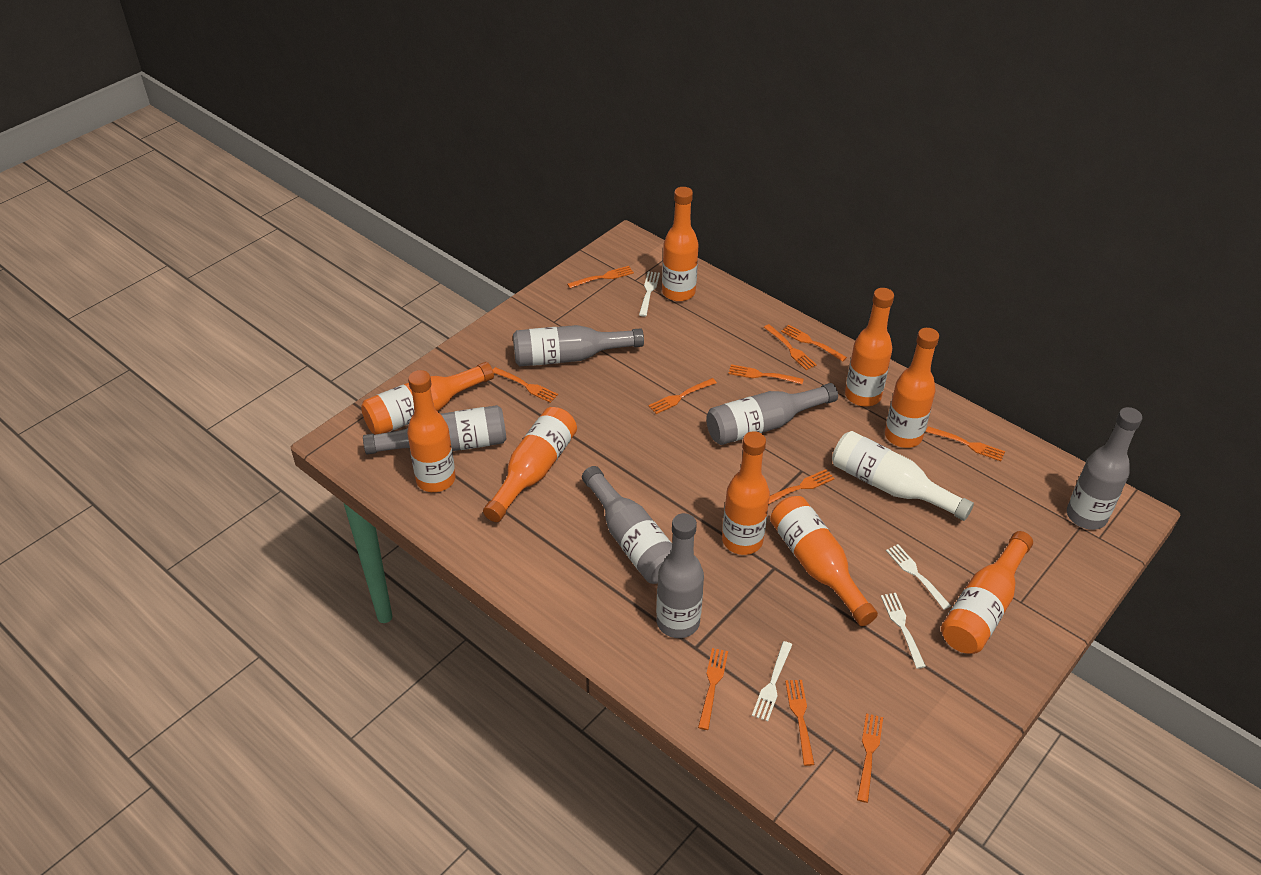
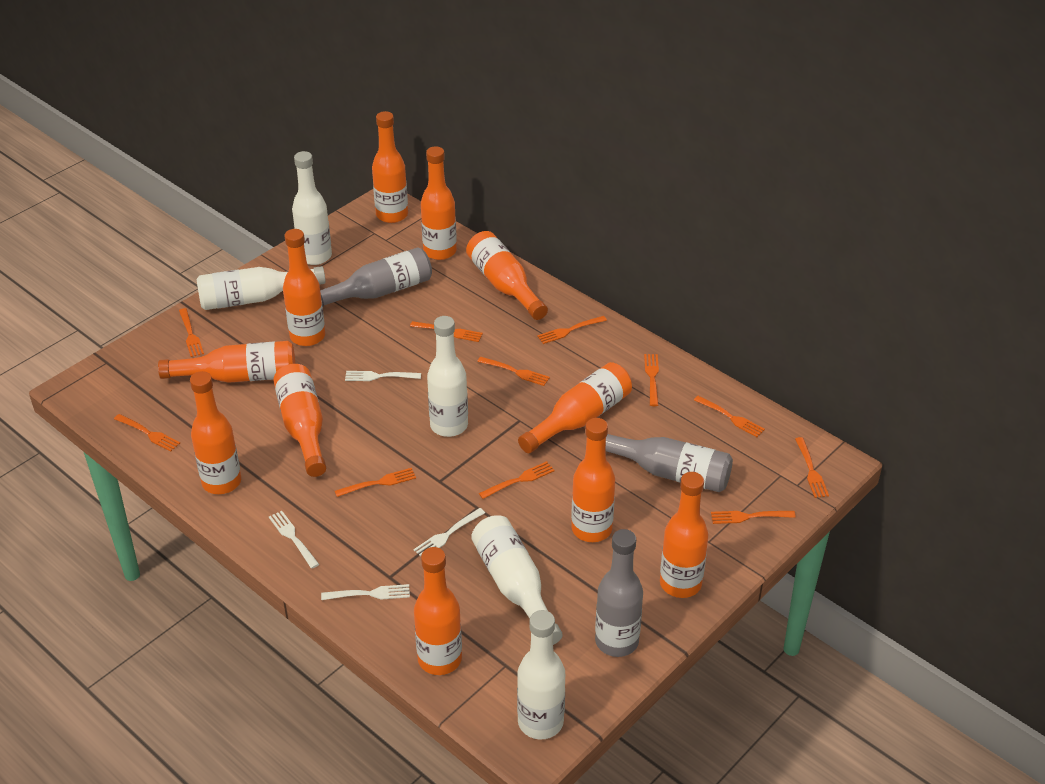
grey bottle: 6 -> 3
orange bottle: 9 -> 11
white bottle: 1 -> 5

